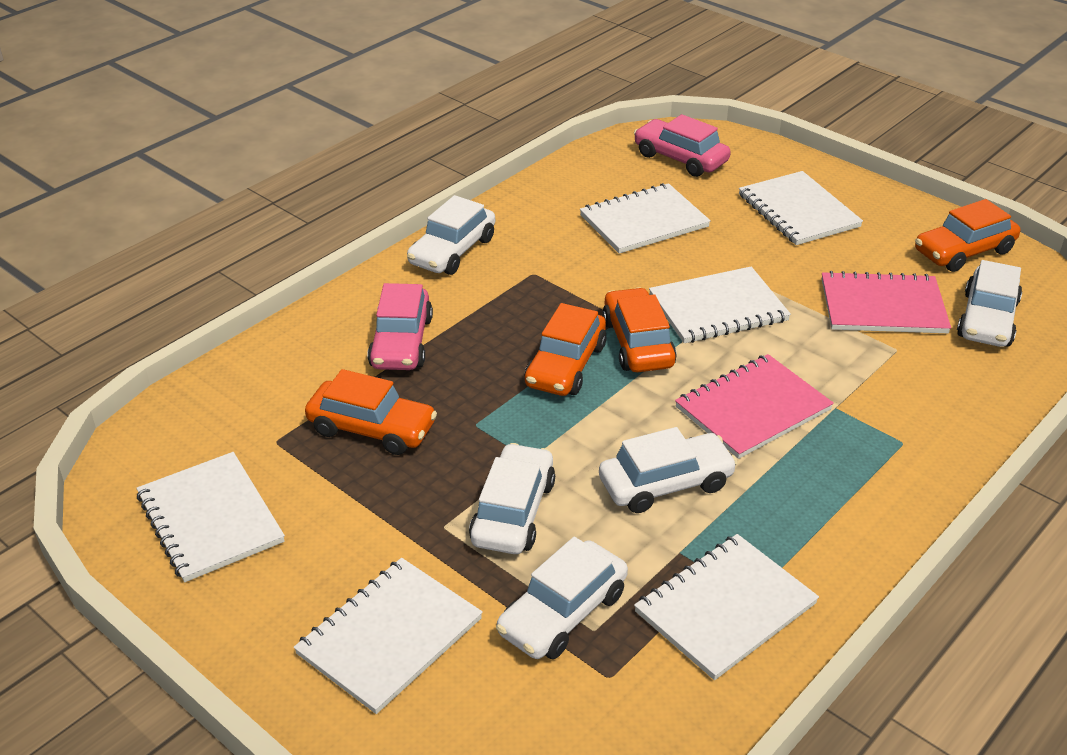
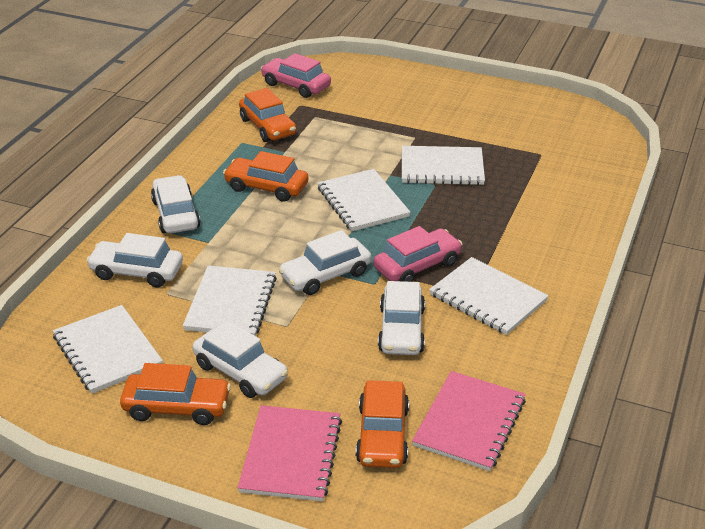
white notebook: 6 -> 5

